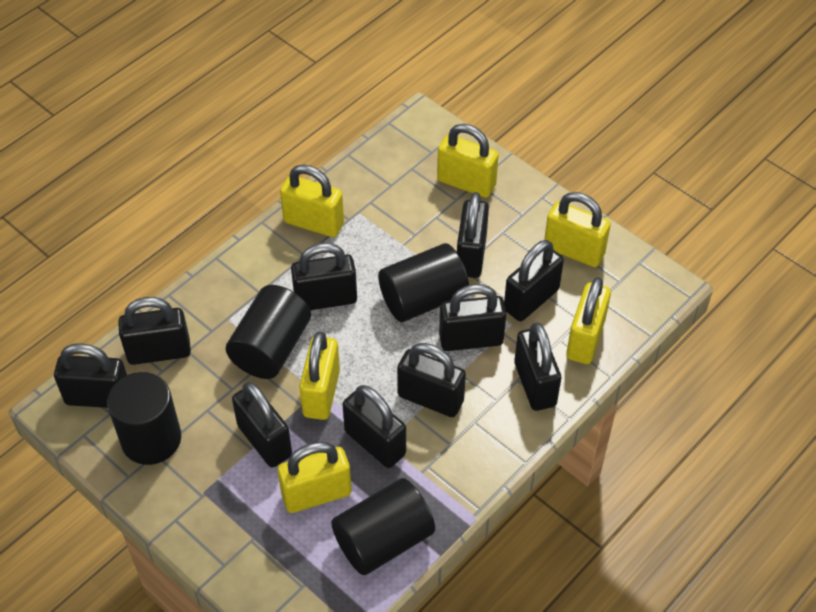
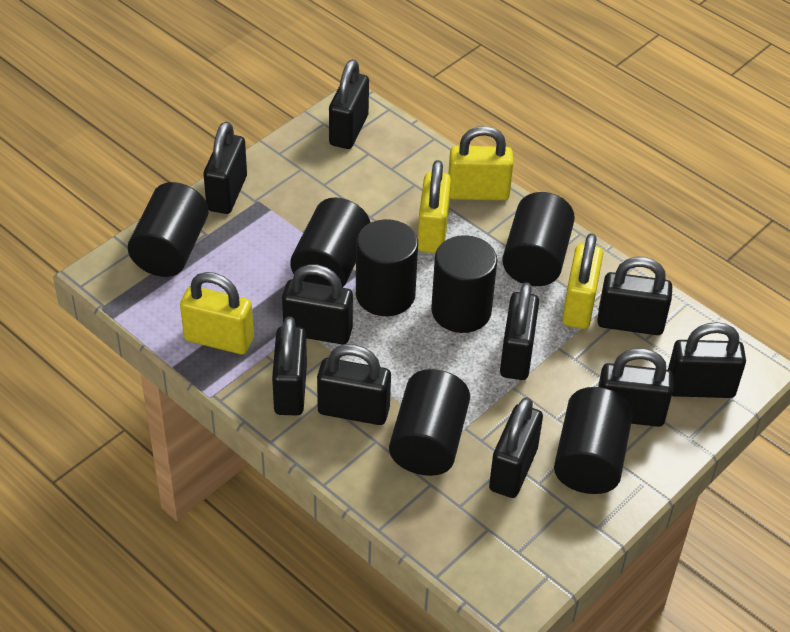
black cylinder: 4 -> 7
yellow padlock: 6 -> 4

